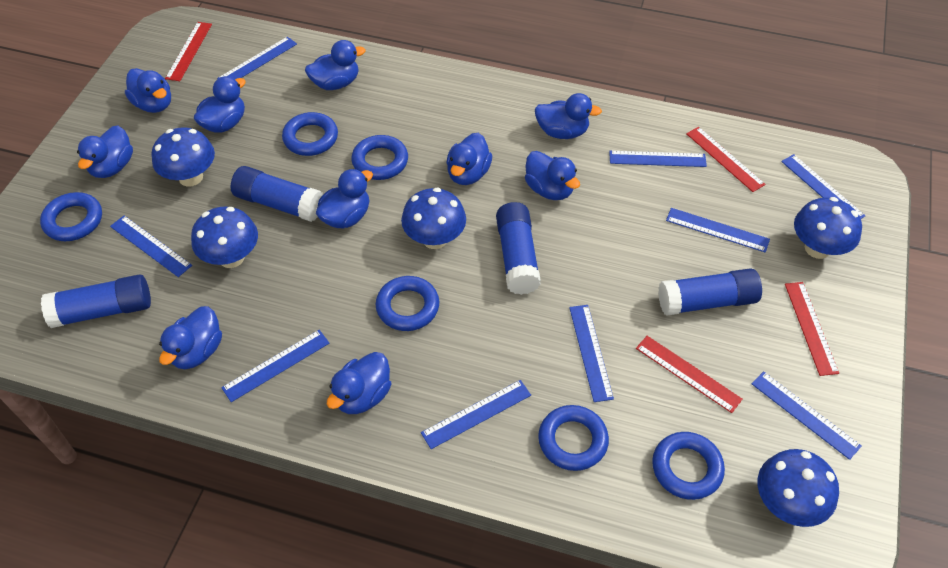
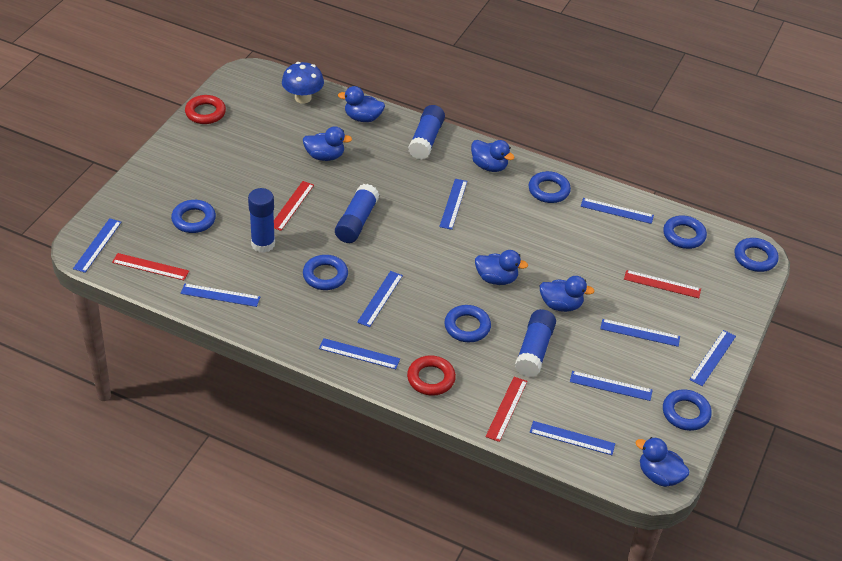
blue duck: 10 -> 6
blue mushroom: 5 -> 1
blue ring: 6 -> 7
blue ruler: 9 -> 10
red ring: 0 -> 2

